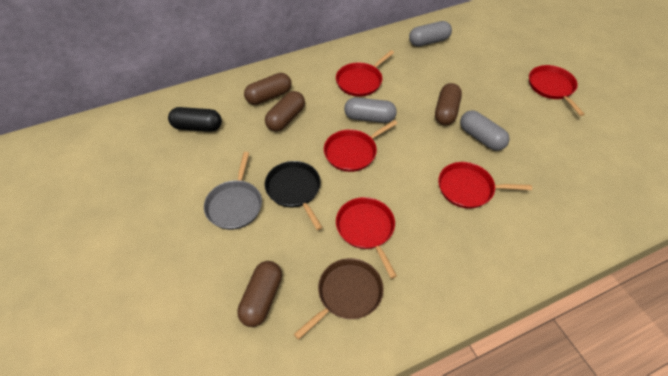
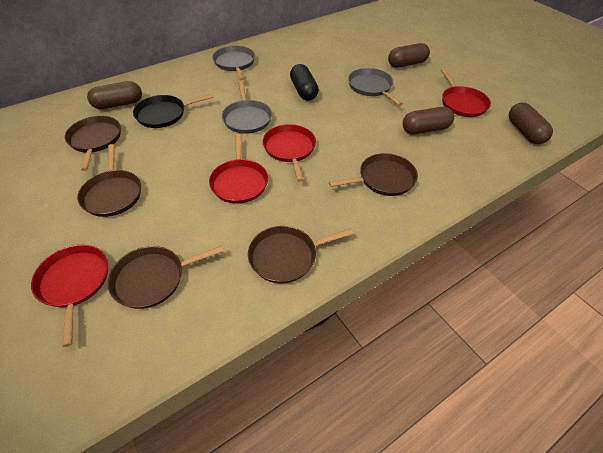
brown pan: 1 -> 5
grey capsule: 3 -> 0
grey pan: 1 -> 3
red pan: 5 -> 4

